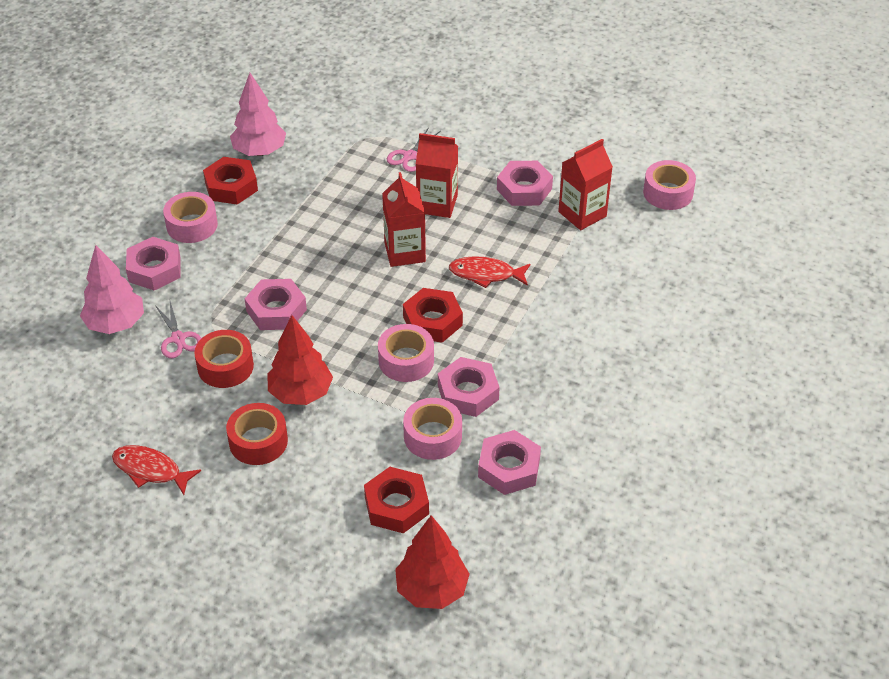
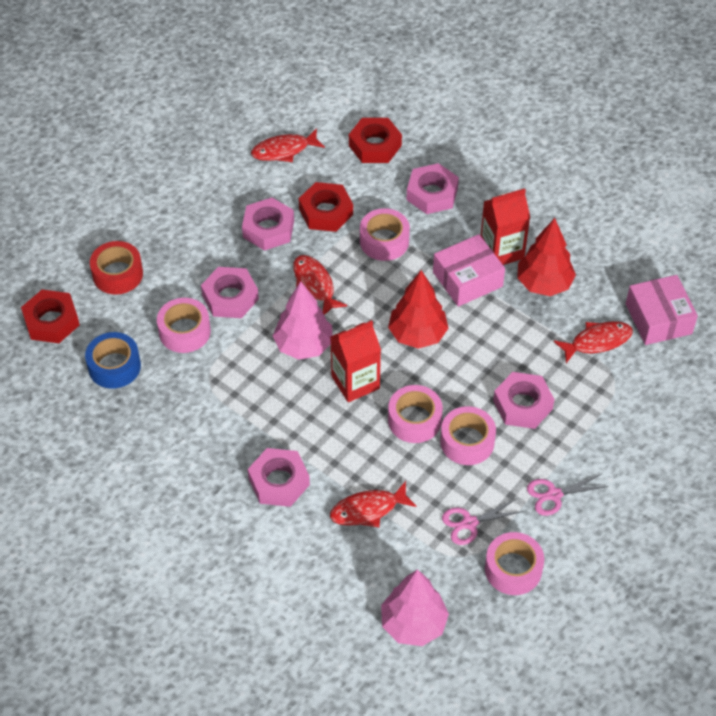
blue tape: 0 -> 1
pink box: 0 -> 2
pink tape: 4 -> 5
red carton: 3 -> 2
red fish: 2 -> 4
red tape: 2 -> 1

